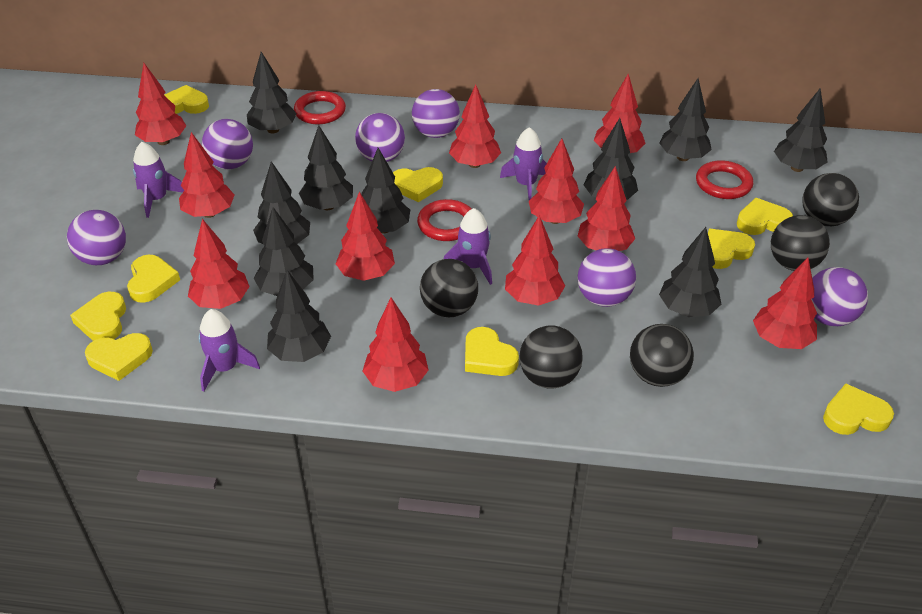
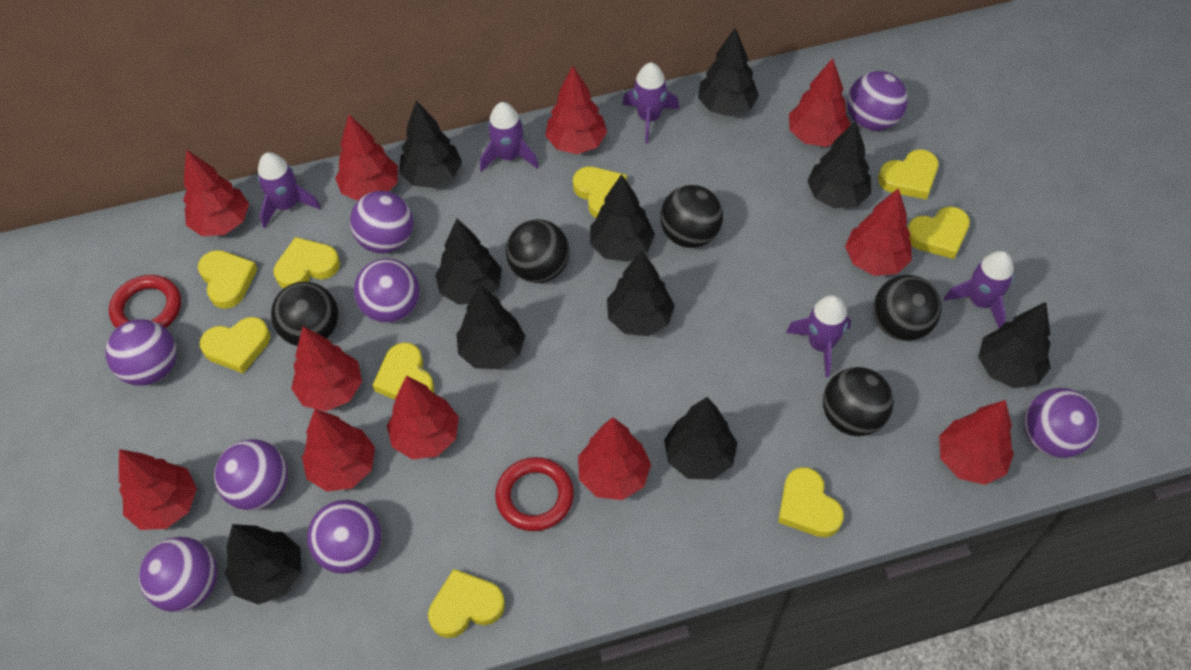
purple ball: 6 -> 8
purple rocket: 4 -> 5
red ring: 3 -> 2

